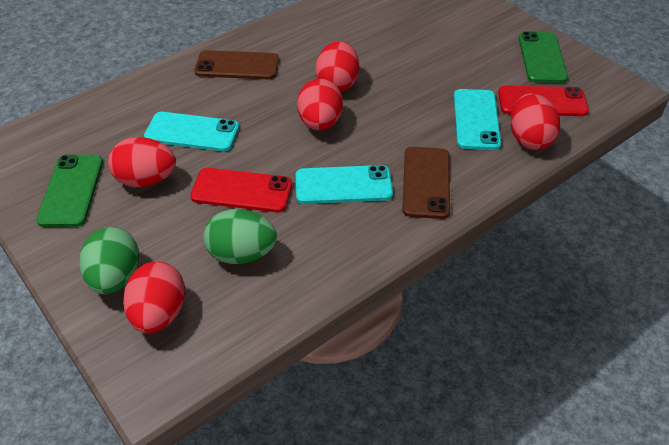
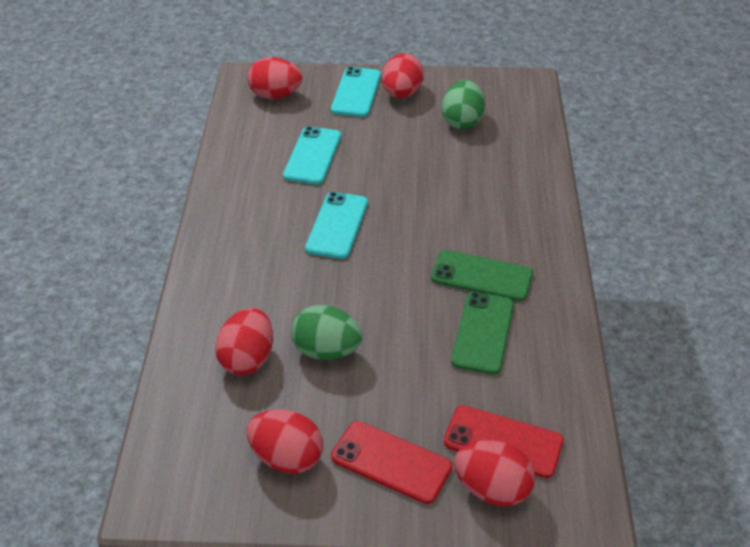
brown phone: 2 -> 0

